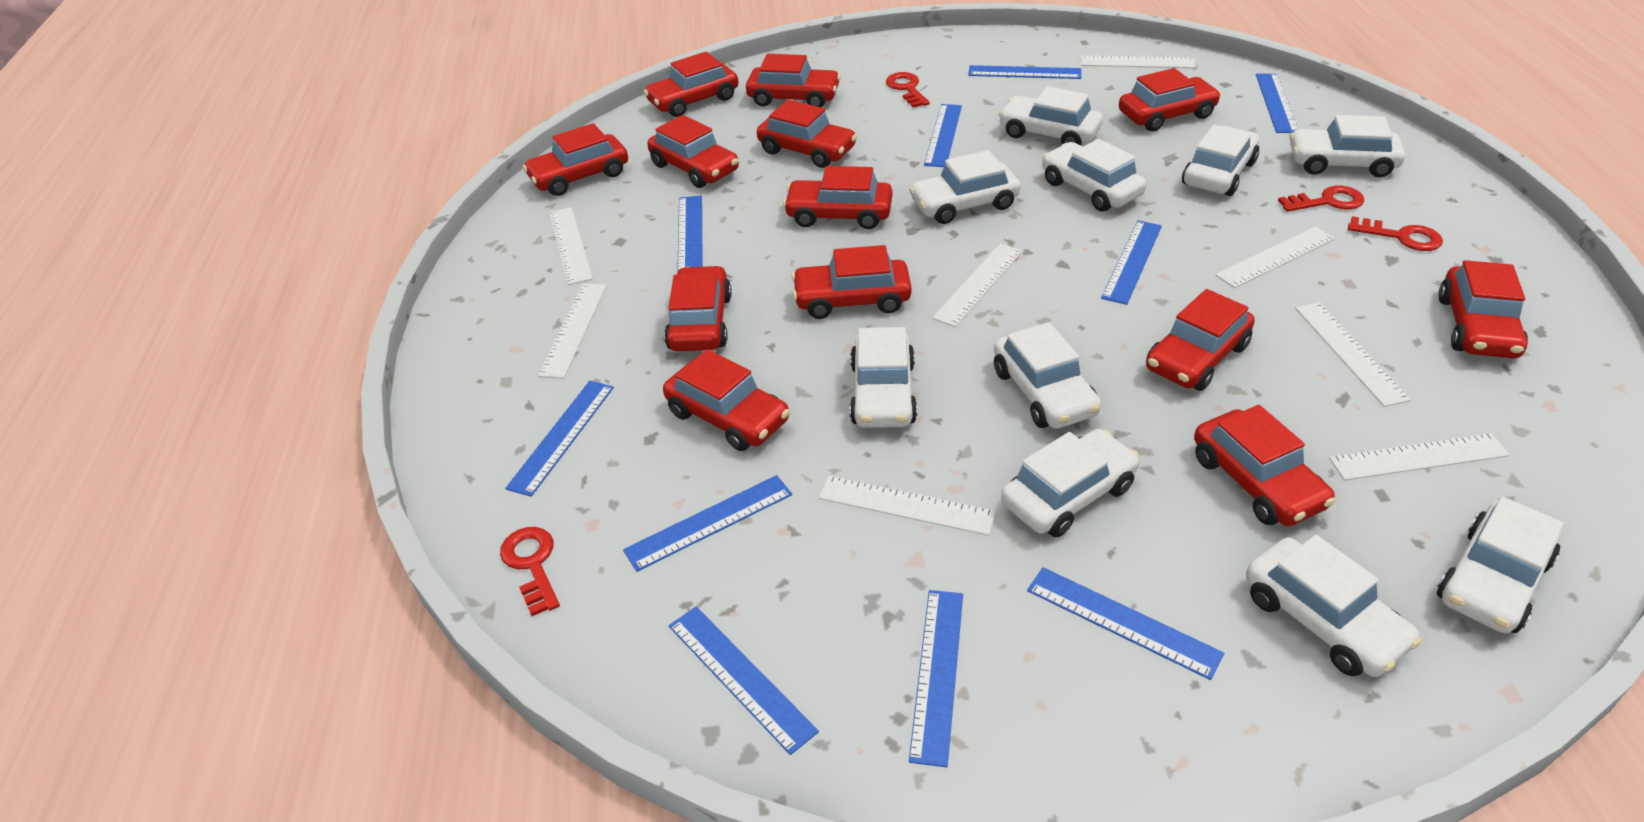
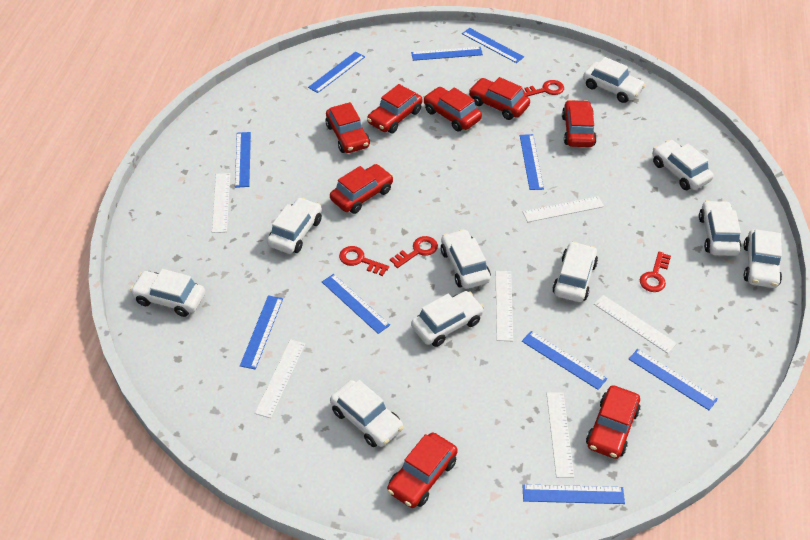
red car: 13 -> 8
white ruler: 8 -> 6

